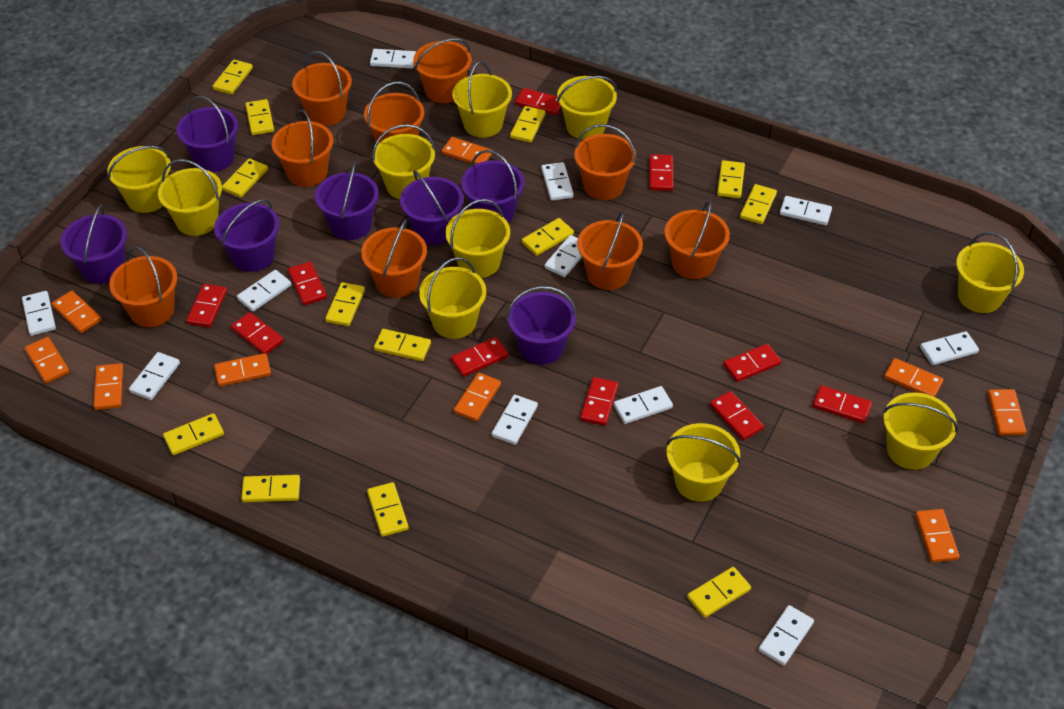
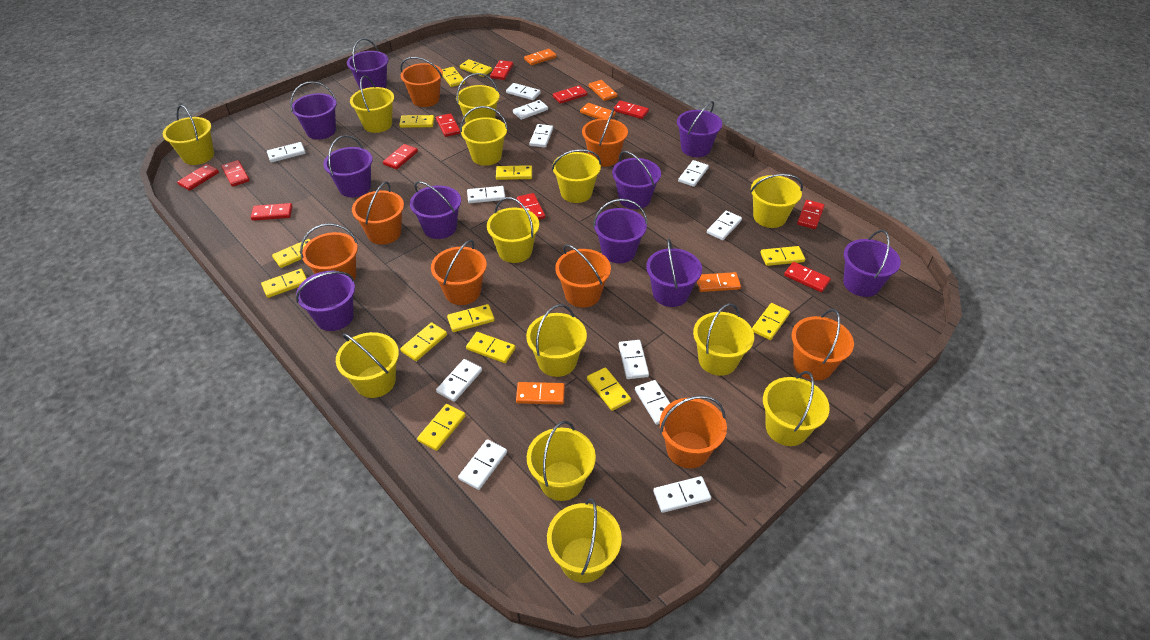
orange bucket: 9 -> 8
orange domino: 9 -> 5
purple bucket: 7 -> 10
red domino: 10 -> 11
white domino: 11 -> 12
yellow bucket: 10 -> 13

